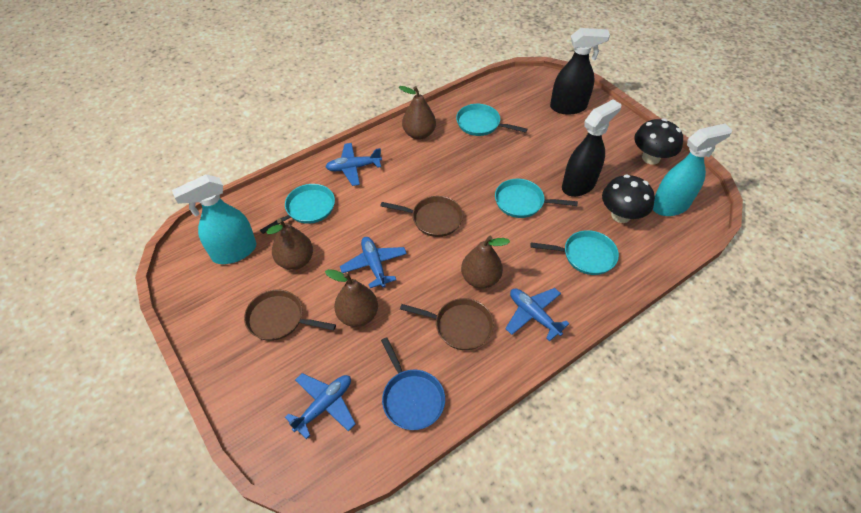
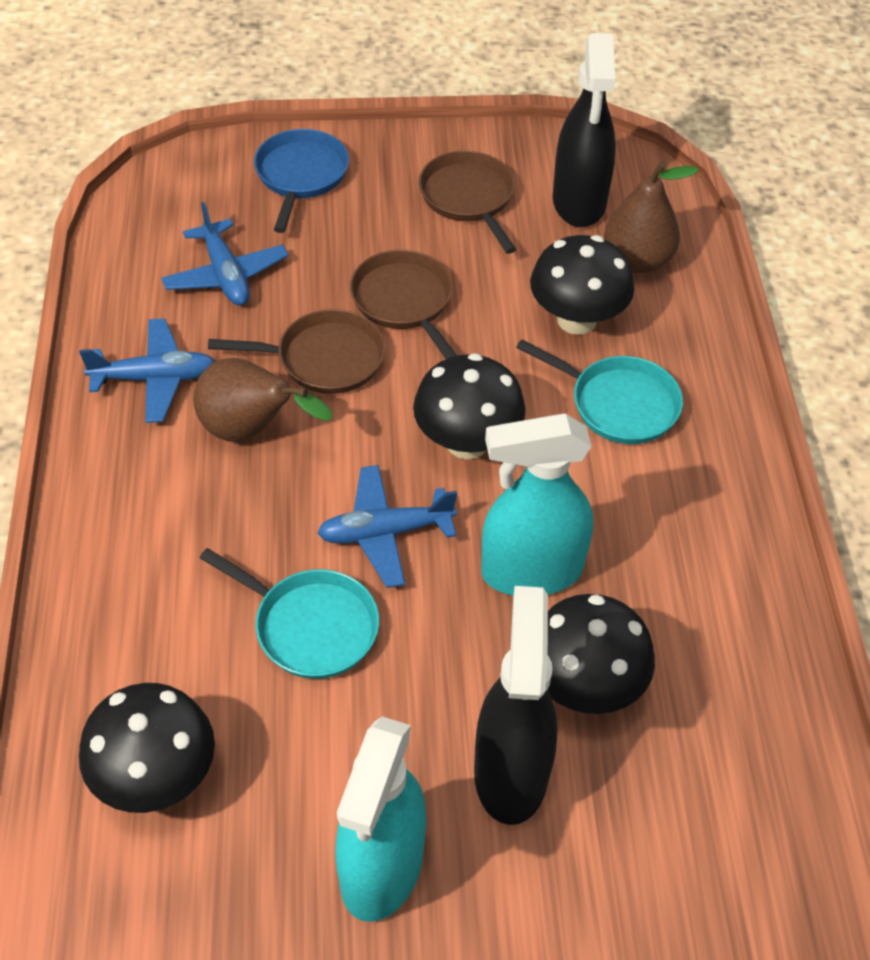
black mushroom: 2 -> 4
blue plane: 4 -> 3
brown pear: 4 -> 2
turquoise pan: 4 -> 2

